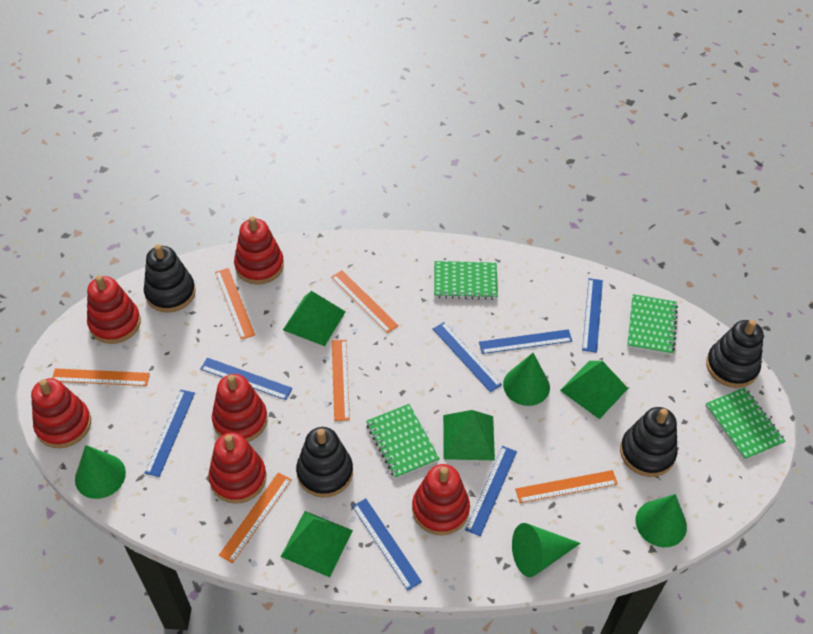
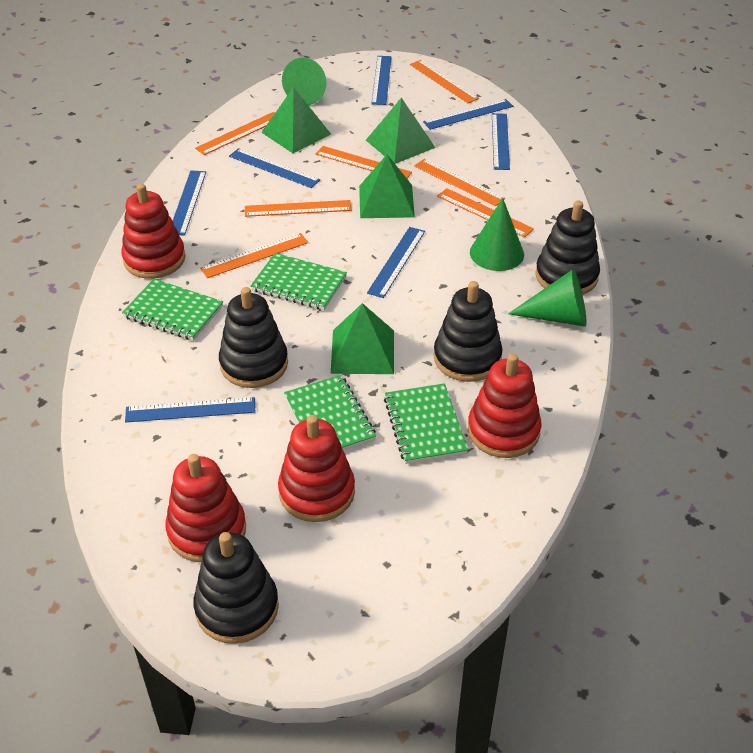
green cone: 4 -> 3
orange ruler: 6 -> 7
red stacking toy: 6 -> 4

